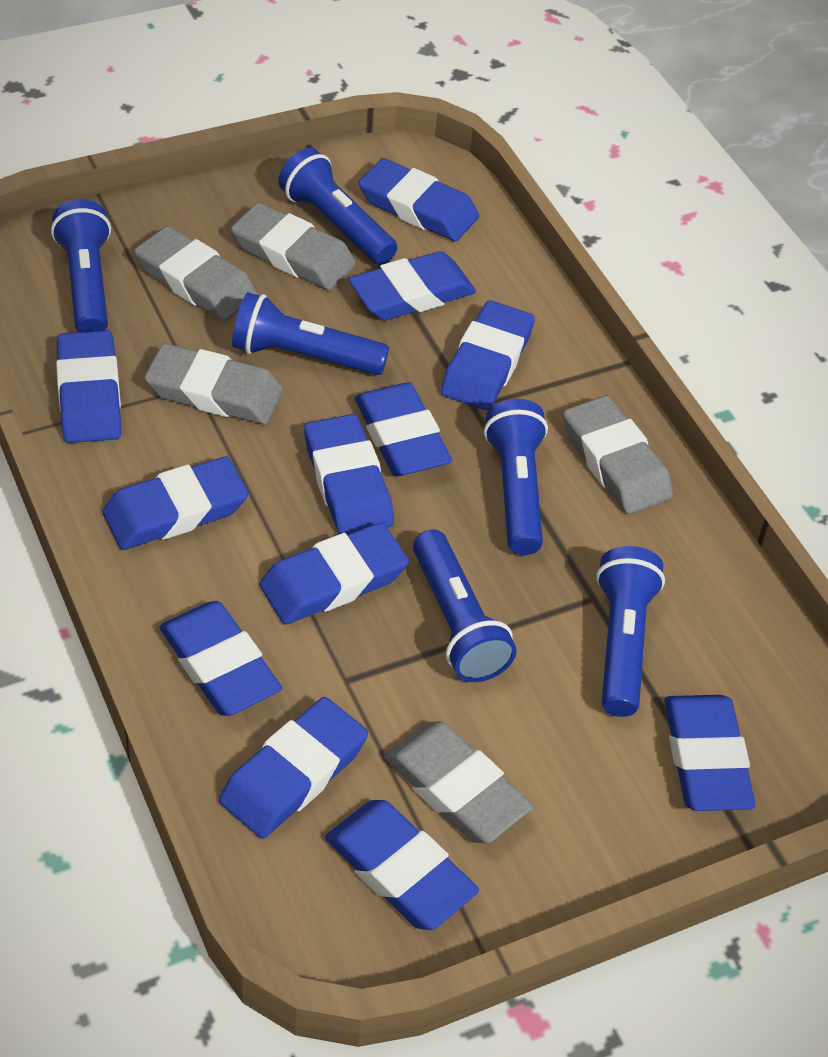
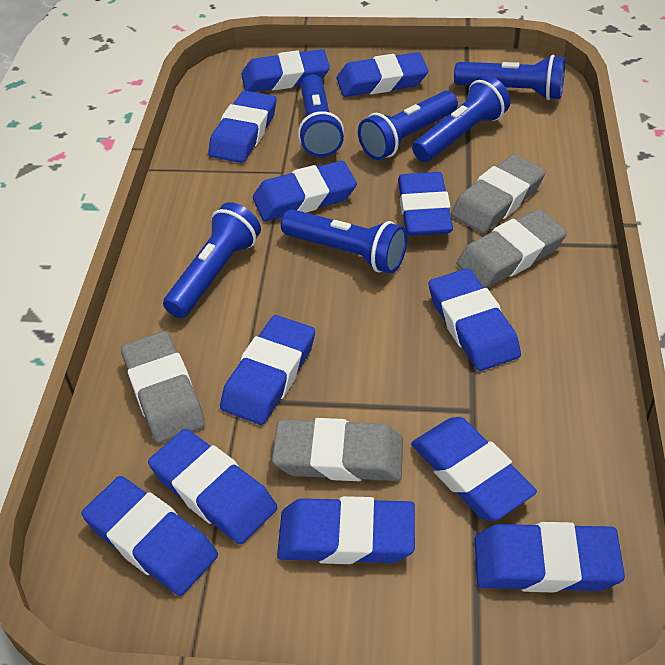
grey eraser: 5 -> 4

